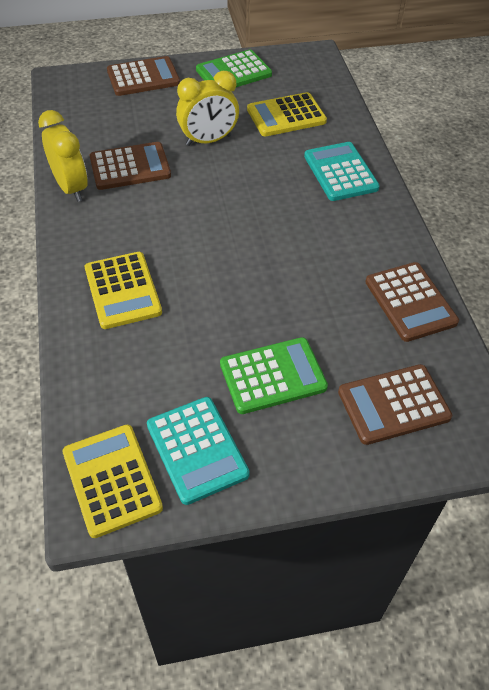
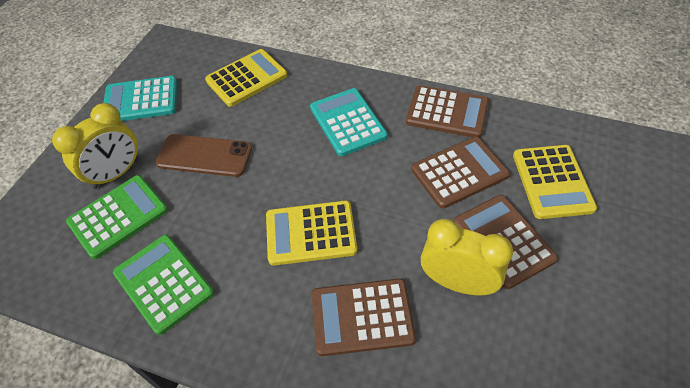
brown phone: 0 -> 1

